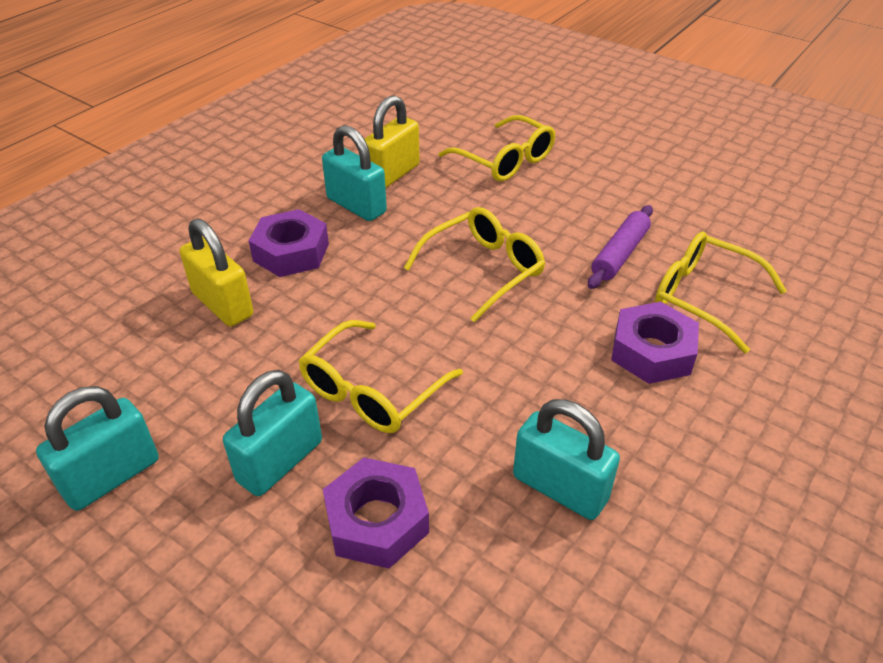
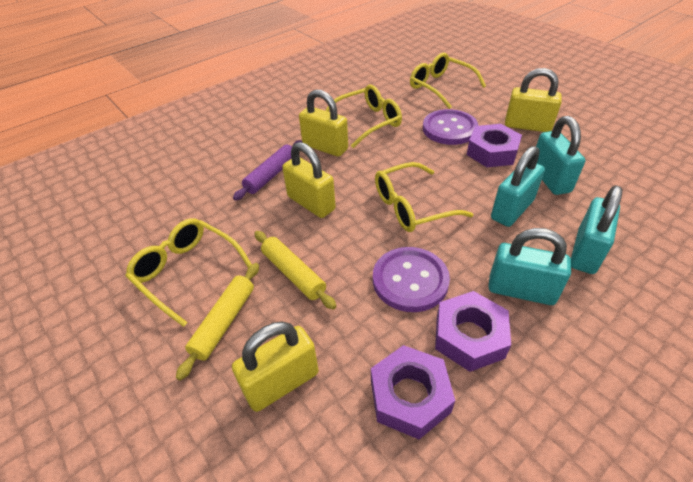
purple button: 0 -> 2
yellow padlock: 2 -> 4
yellow rolling pin: 0 -> 2

